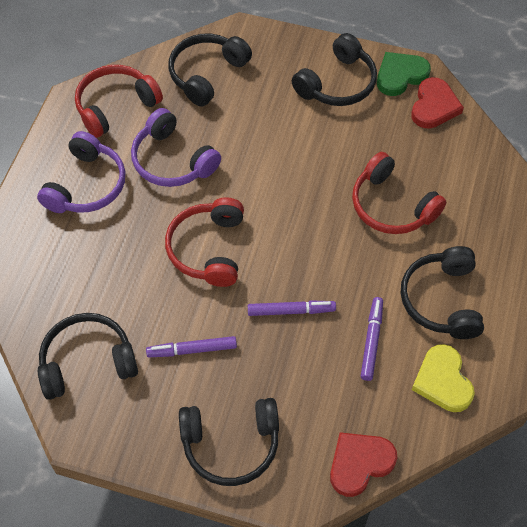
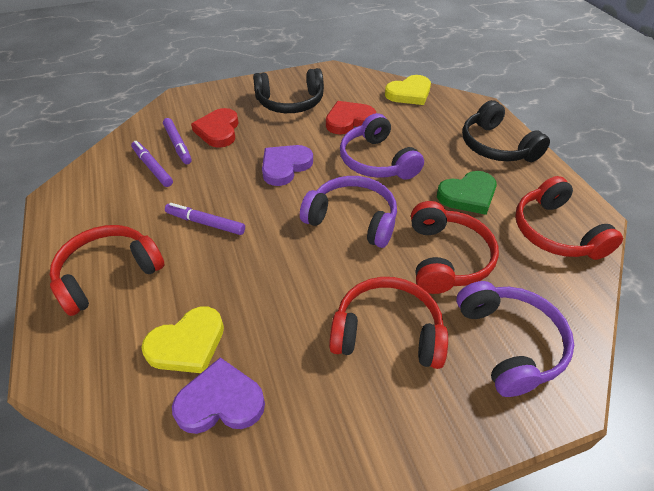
black headphones: 5 -> 2
purple headphones: 2 -> 3
purple heart: 0 -> 2
red headphones: 3 -> 4
yellow heart: 1 -> 2

